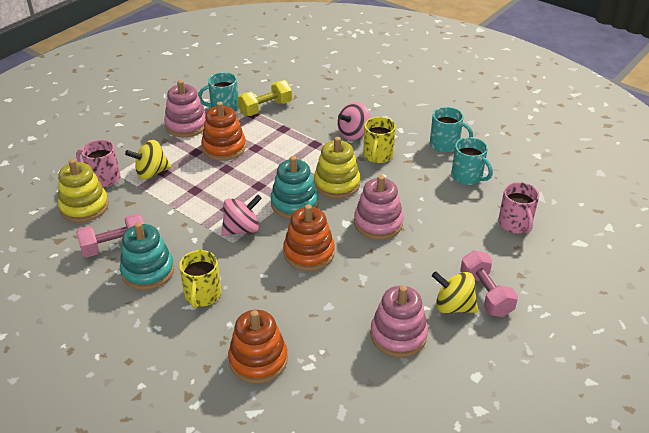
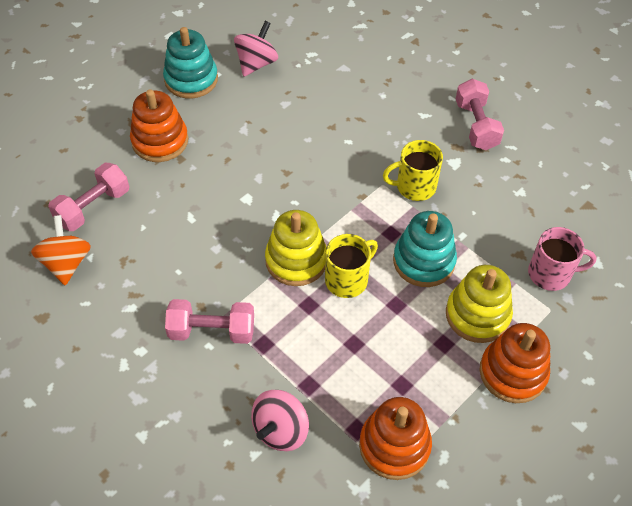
orange spinning top: 0 -> 1
pink dumbbell: 2 -> 3
pink mug: 2 -> 1
pink stacking toy: 3 -> 0
turquoise mug: 3 -> 0
yellow dumbbell: 1 -> 0
yellow spinning top: 2 -> 0

